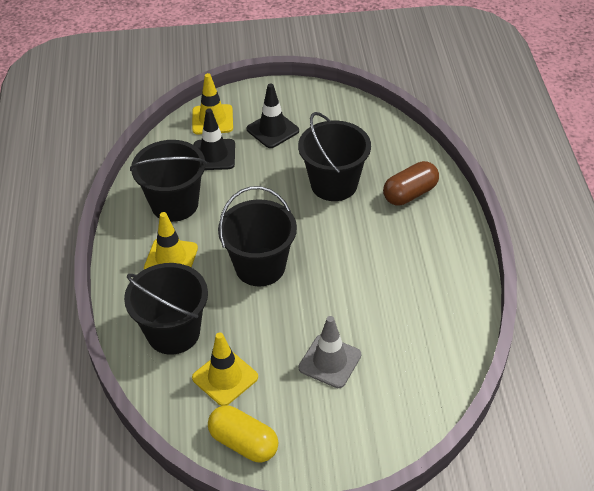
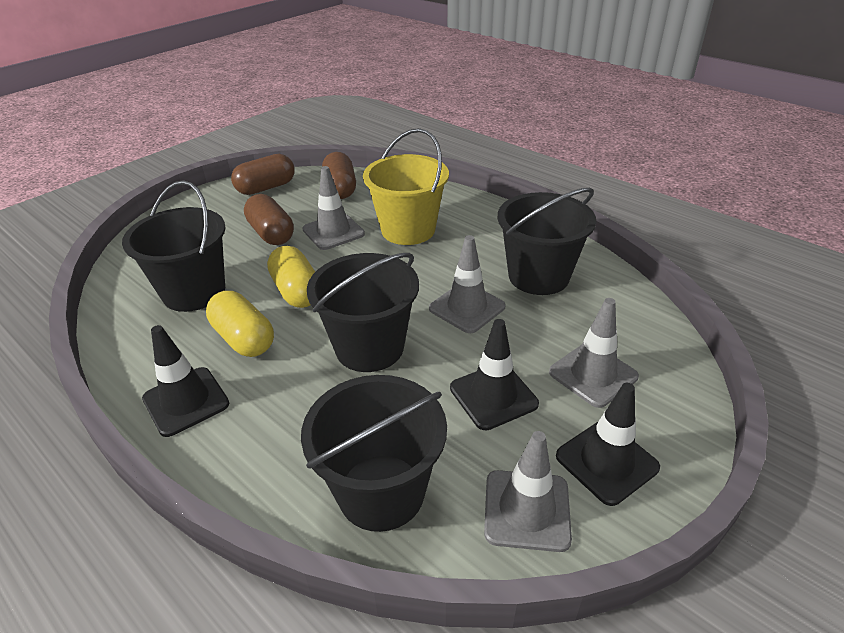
black traffic cone: 2 -> 3
brown capsule: 1 -> 3
grey traffic cone: 1 -> 4
yellow bucket: 0 -> 1
yellow capsule: 1 -> 2
yellow traffic cone: 3 -> 0

